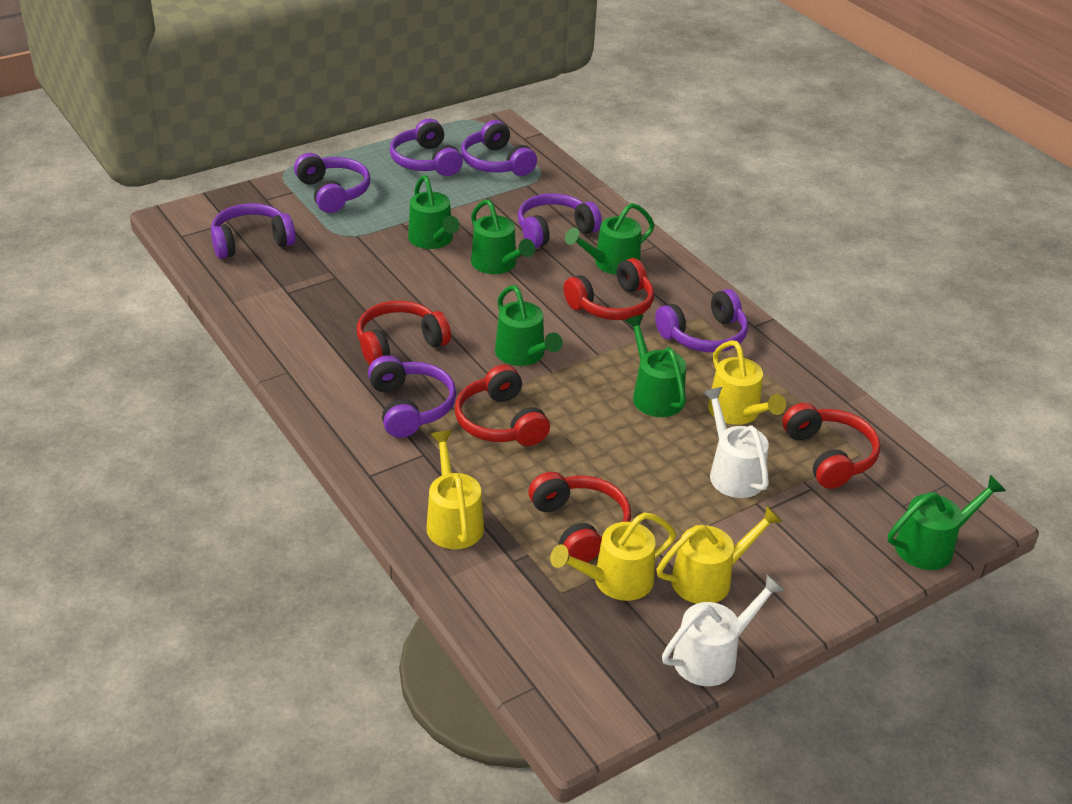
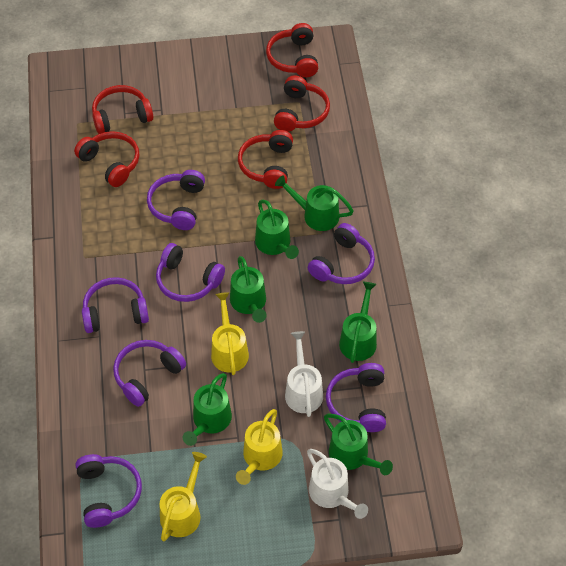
yellow watering can: 4 -> 3

